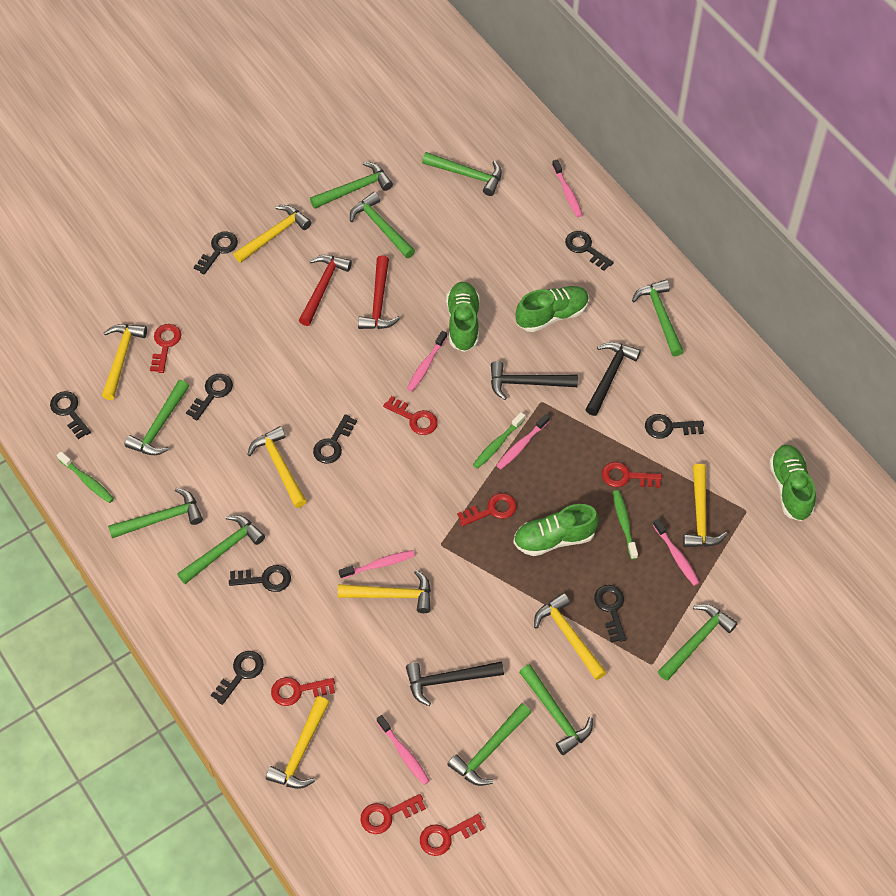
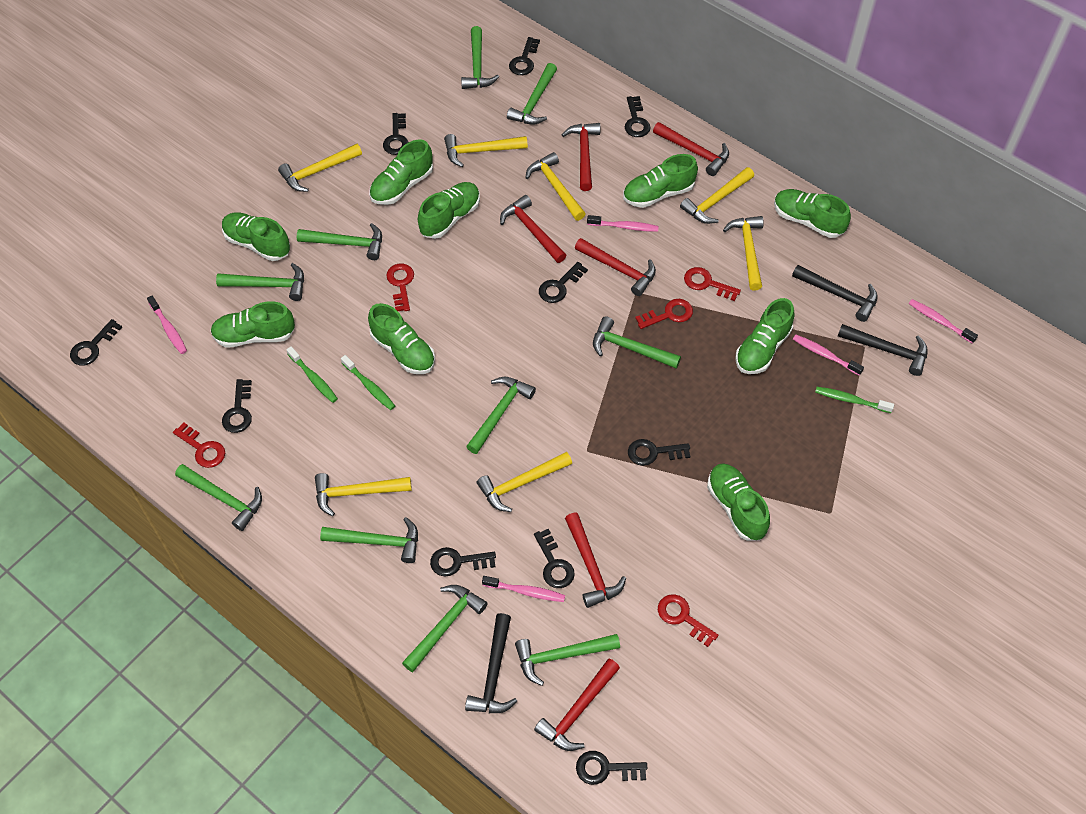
black key: 9 -> 10
green shoe: 4 -> 9
pink toothbrush: 6 -> 5
red hammer: 2 -> 6
red key: 7 -> 5

